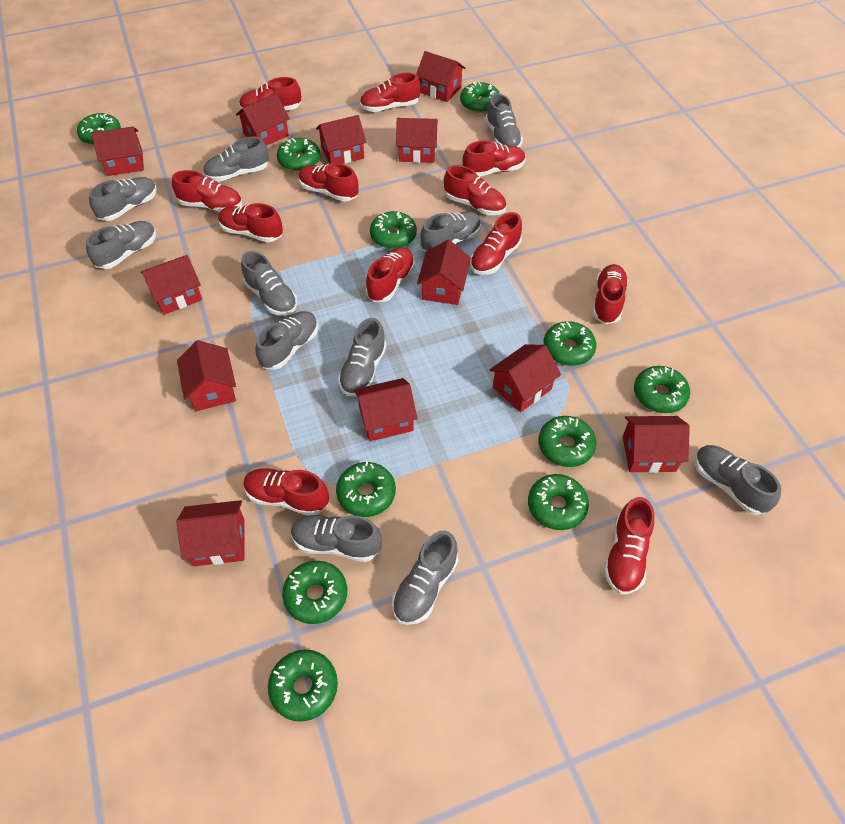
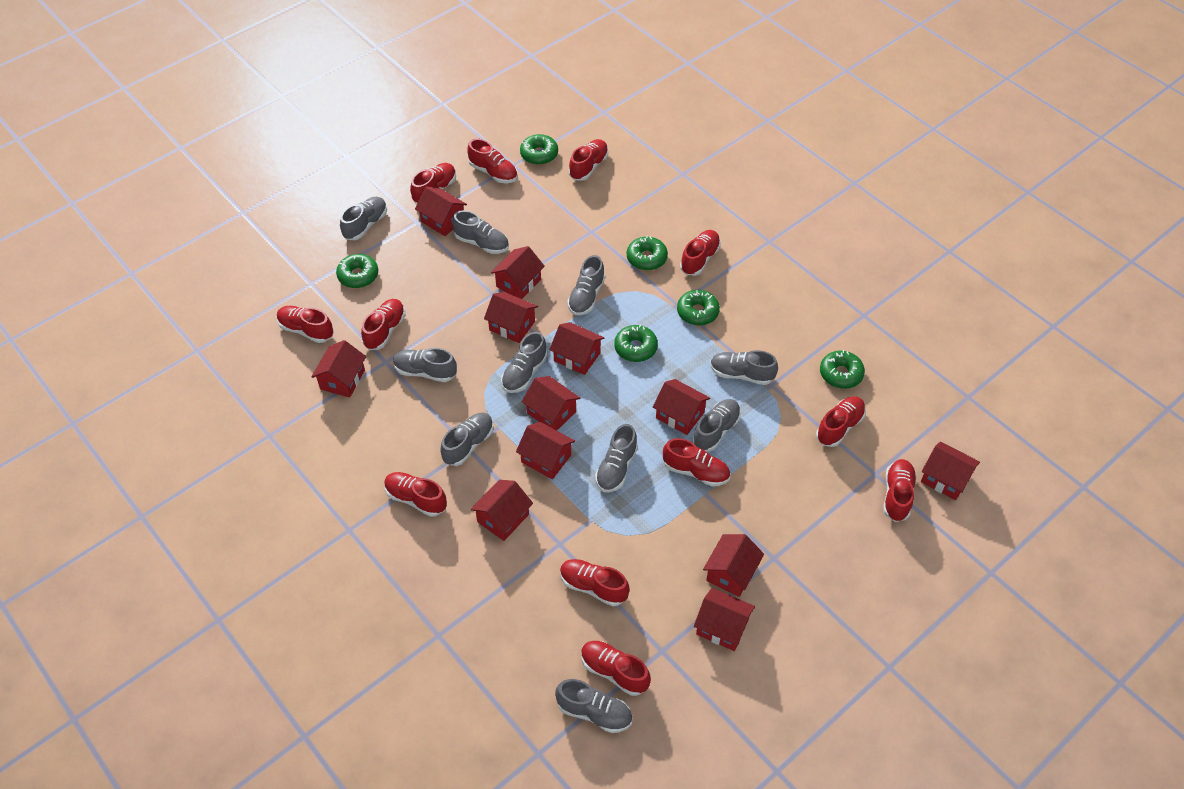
green donut: 11 -> 6
grey shoe: 11 -> 10

